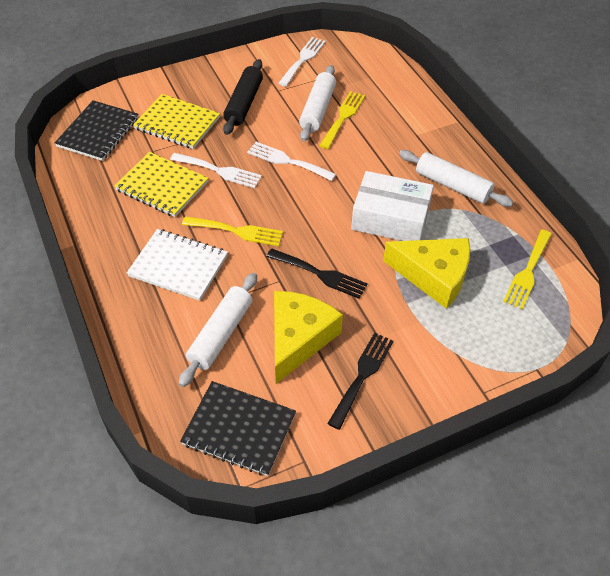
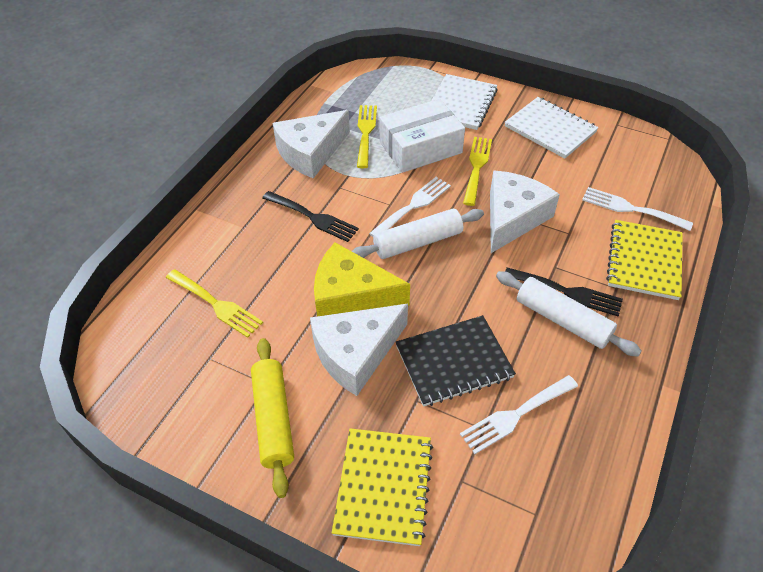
black notebook: 2 -> 1
black rolling pin: 1 -> 0
white cheese: 0 -> 3
white notebook: 1 -> 2
white rolling pin: 3 -> 2
yellow cheese: 2 -> 1
yellow rolling pin: 0 -> 1

